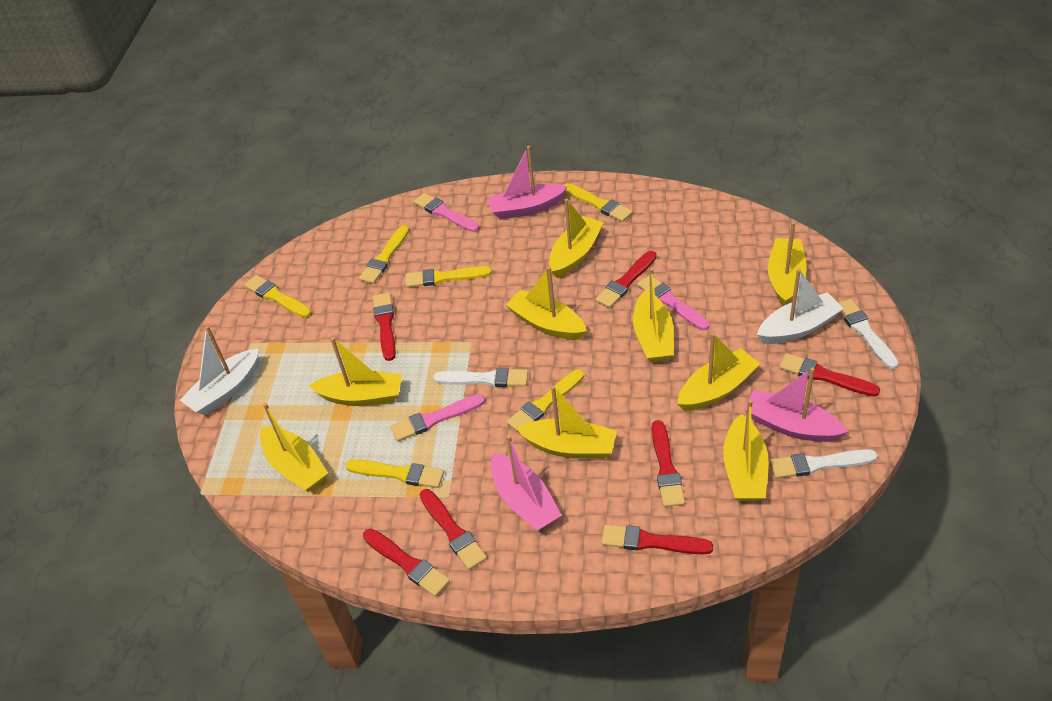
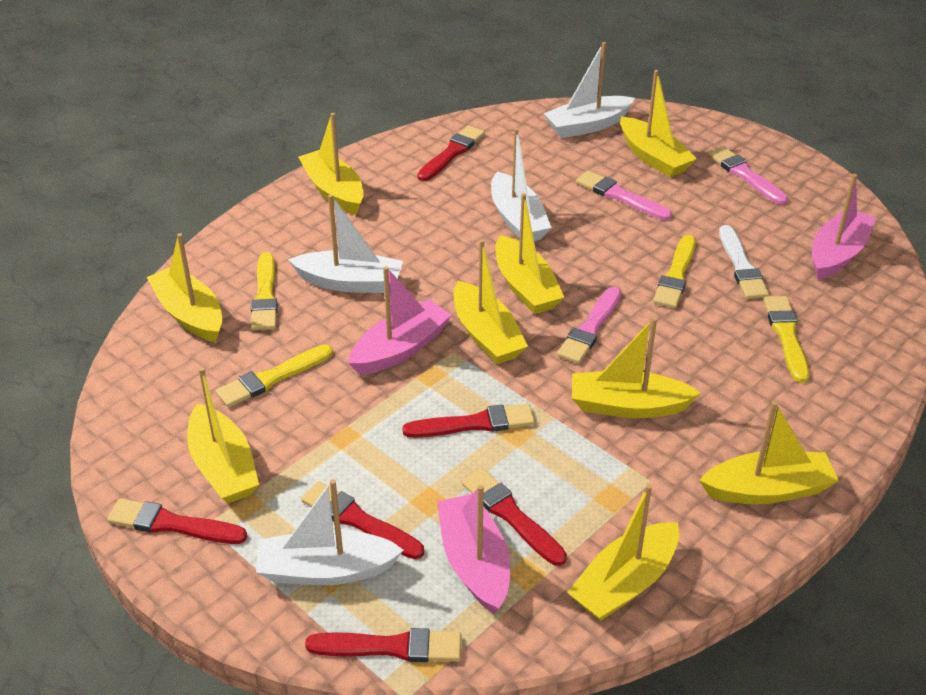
red brush: 7 -> 6
white boat: 2 -> 4
white brush: 3 -> 1
yellow brush: 6 -> 4

